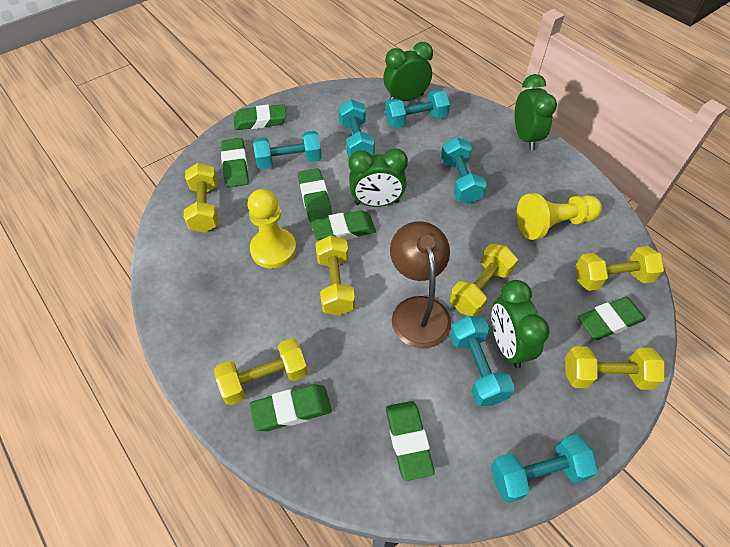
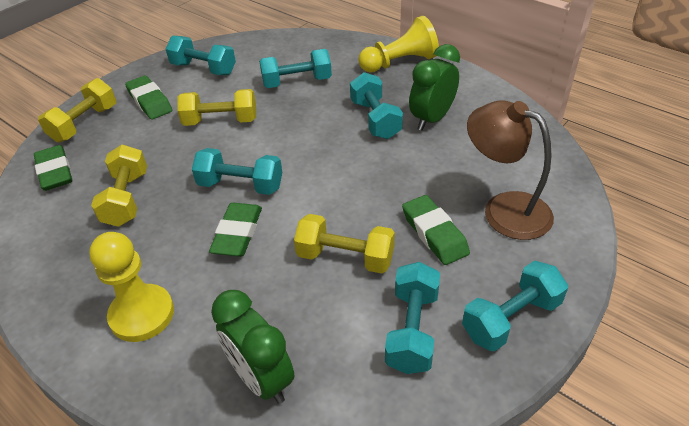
green clock: 4 -> 2
green eraser: 7 -> 4
yellow dumbbell: 6 -> 4

